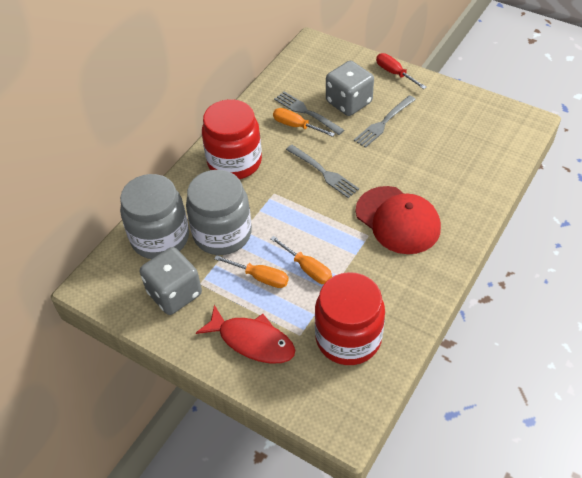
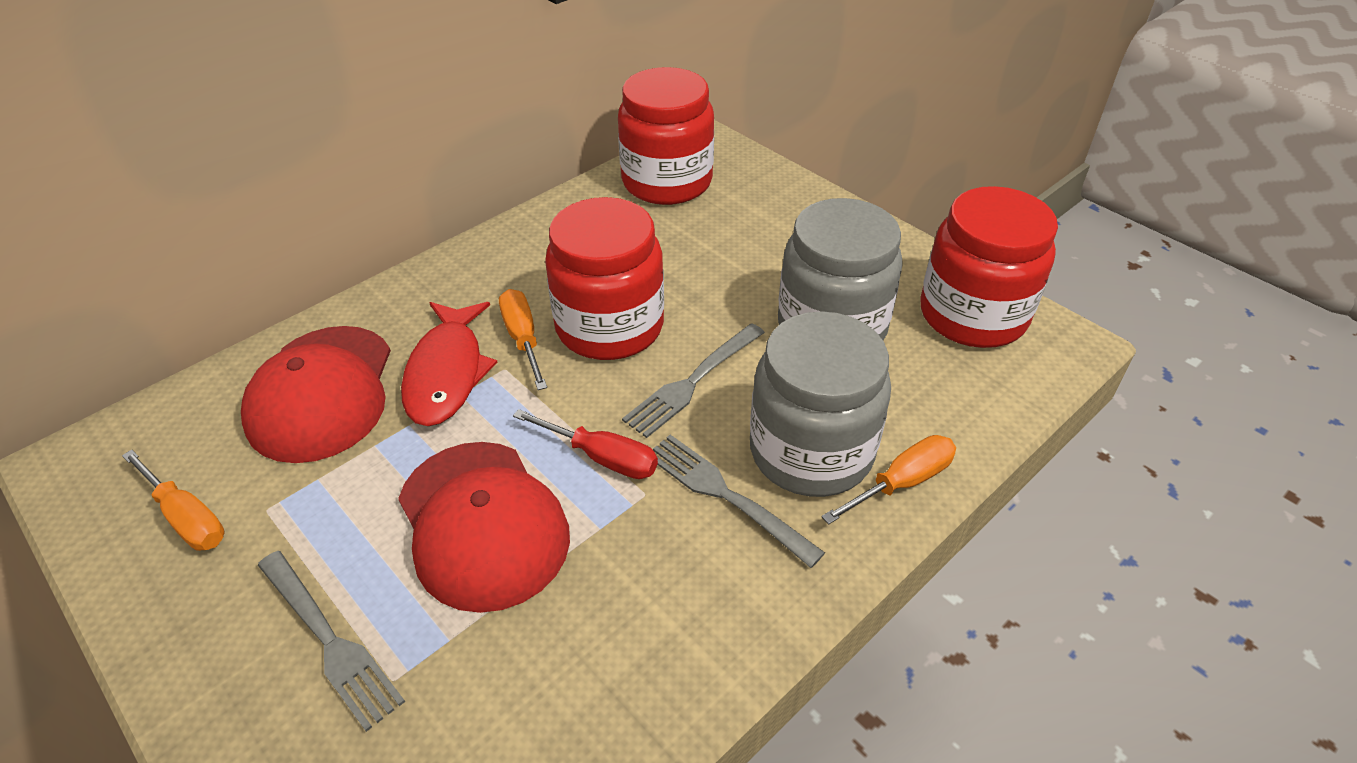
grey dice: 2 -> 0
red cap: 1 -> 2
red jar: 2 -> 3

